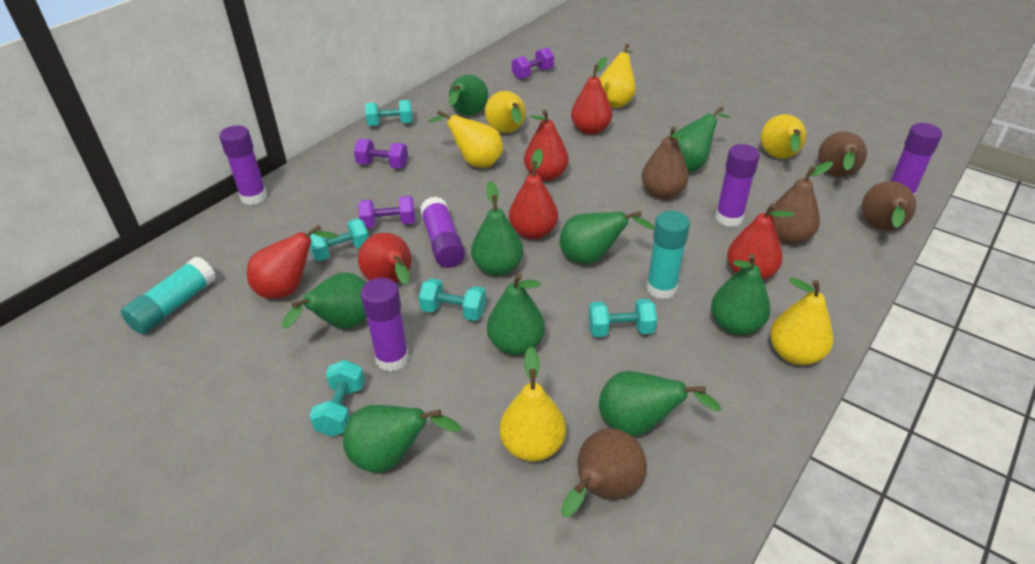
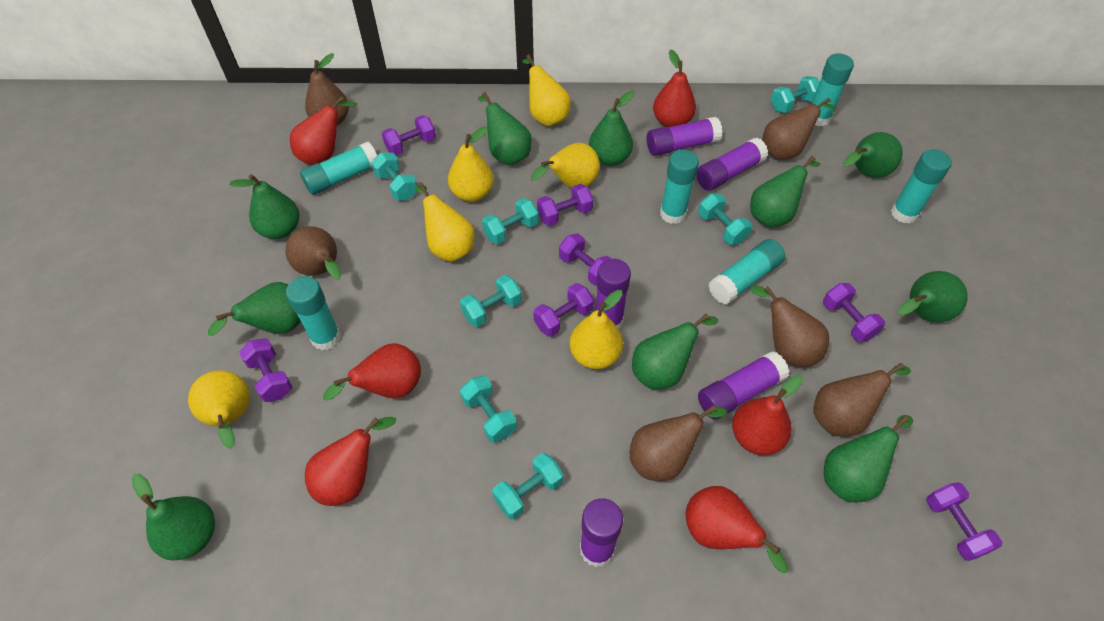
brown pear: 5 -> 6
green pear: 9 -> 10
purple dumbbell: 3 -> 7
turquoise dumbbell: 5 -> 7
turquoise glue stick: 2 -> 6

